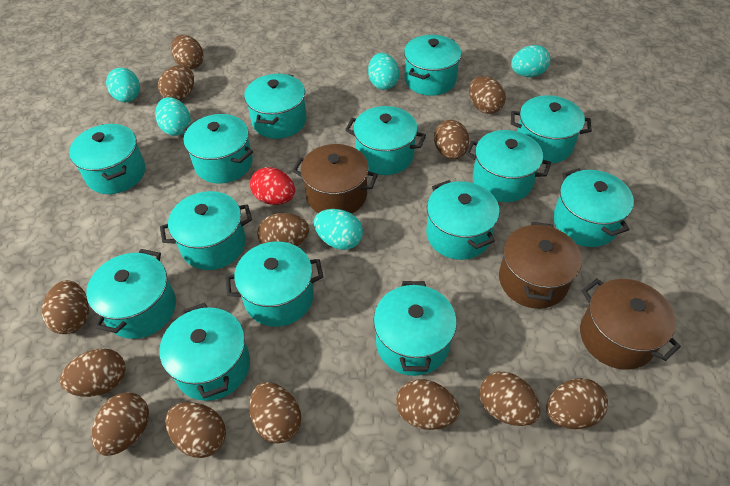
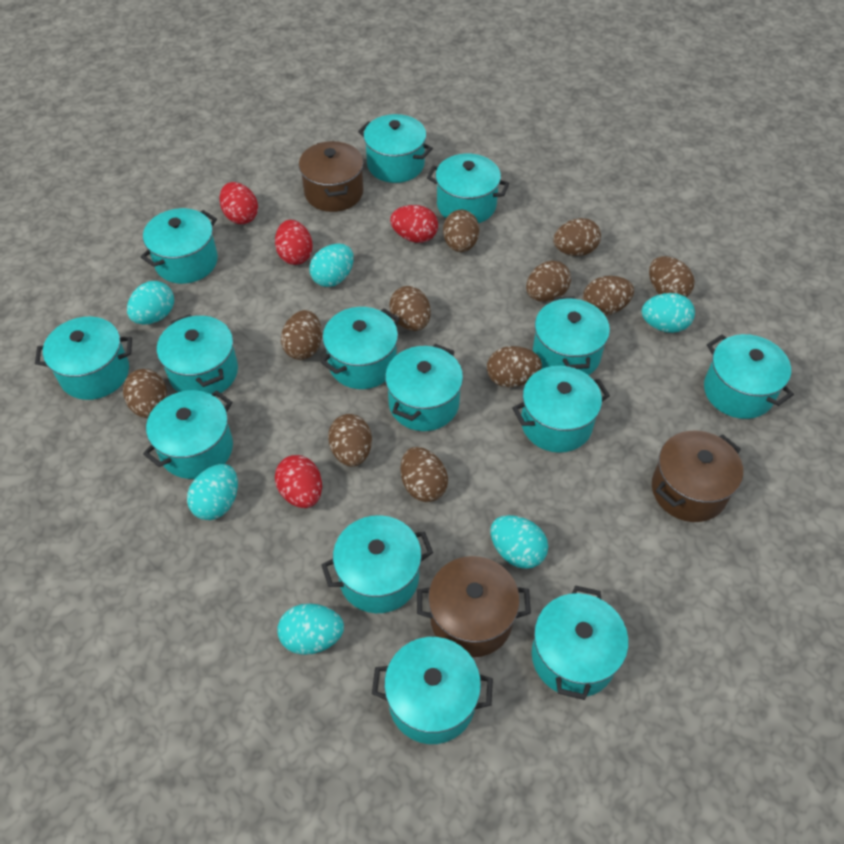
brown egg: 13 -> 11
red egg: 1 -> 4
turquoise egg: 5 -> 6

